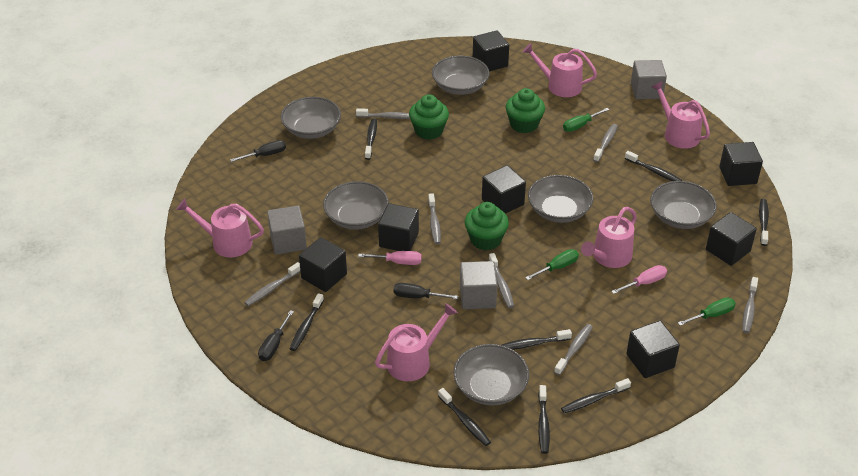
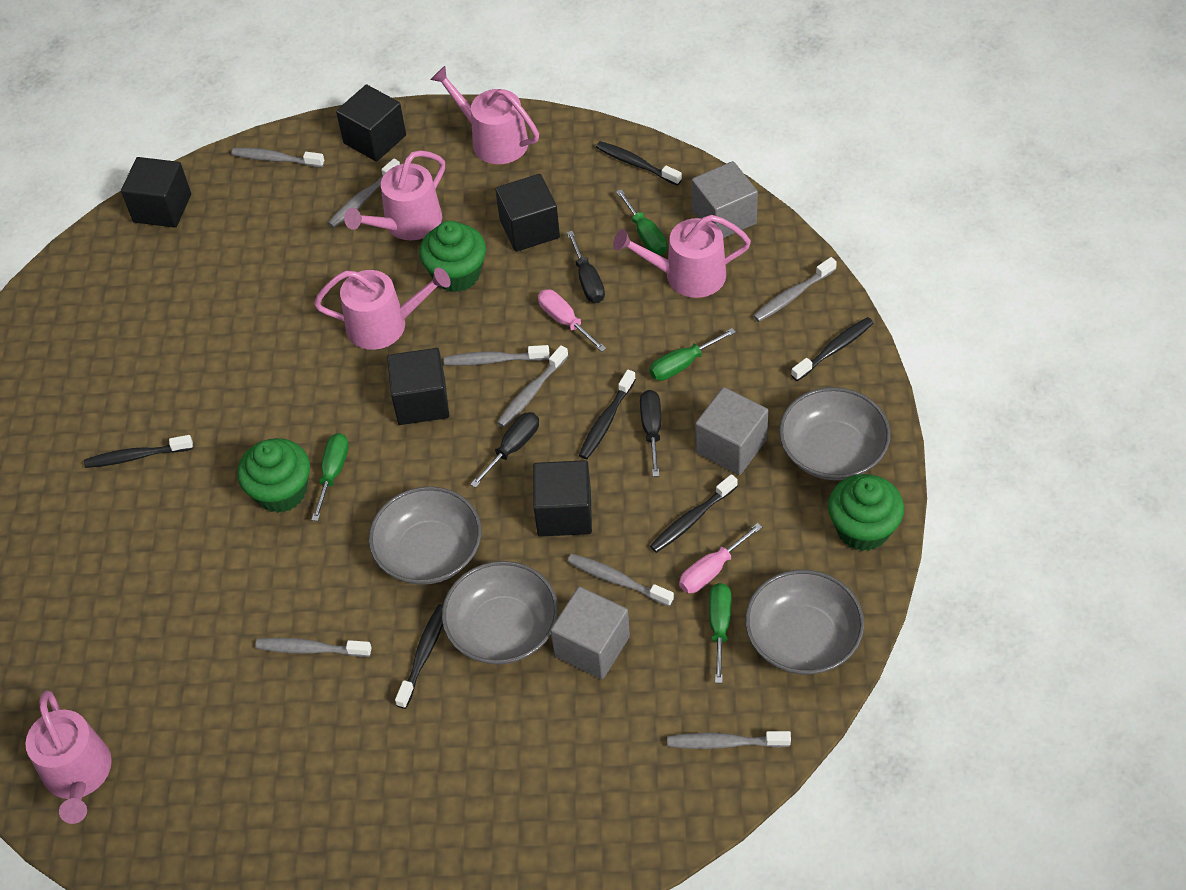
black cube: 7 -> 5
black toothbrush: 8 -> 6
green screwdriver: 3 -> 4
grey bowl: 6 -> 4
grey toothbrush: 7 -> 8

